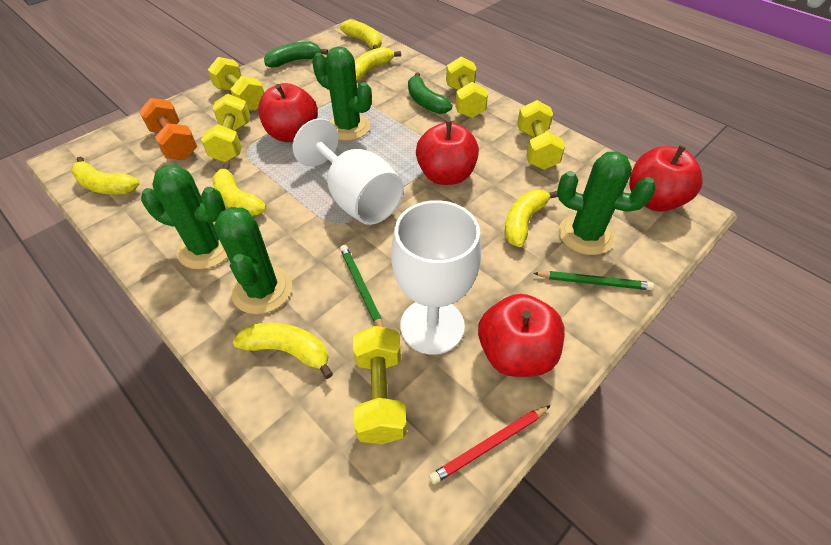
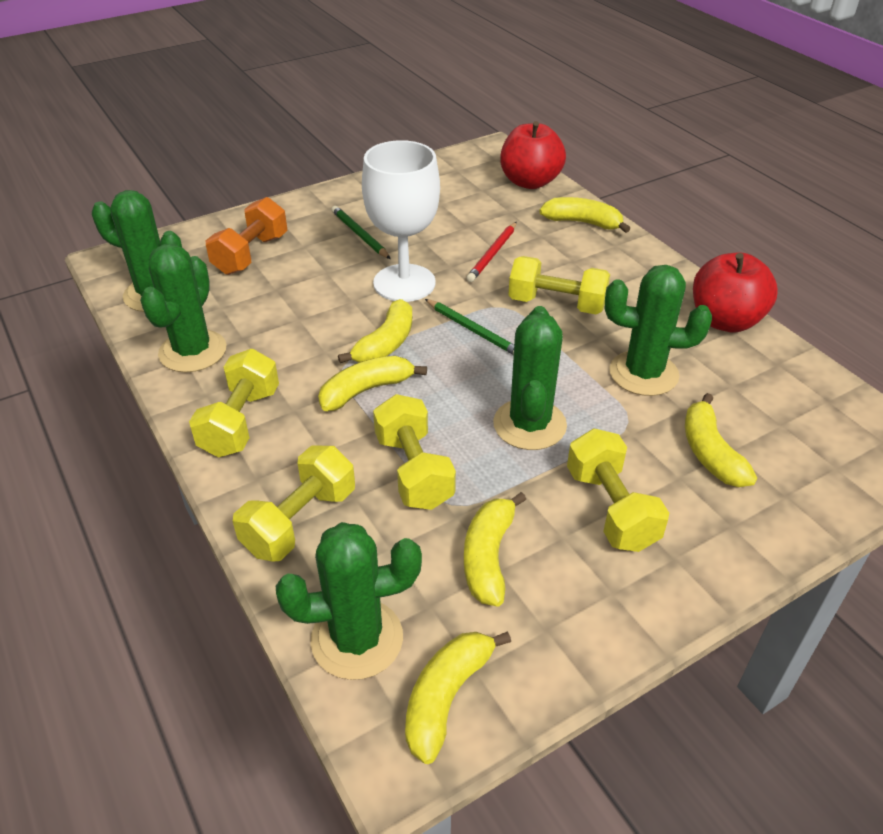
green banana: 2 -> 0
green cactus: 4 -> 5
red apple: 4 -> 2
white goblet: 2 -> 1

